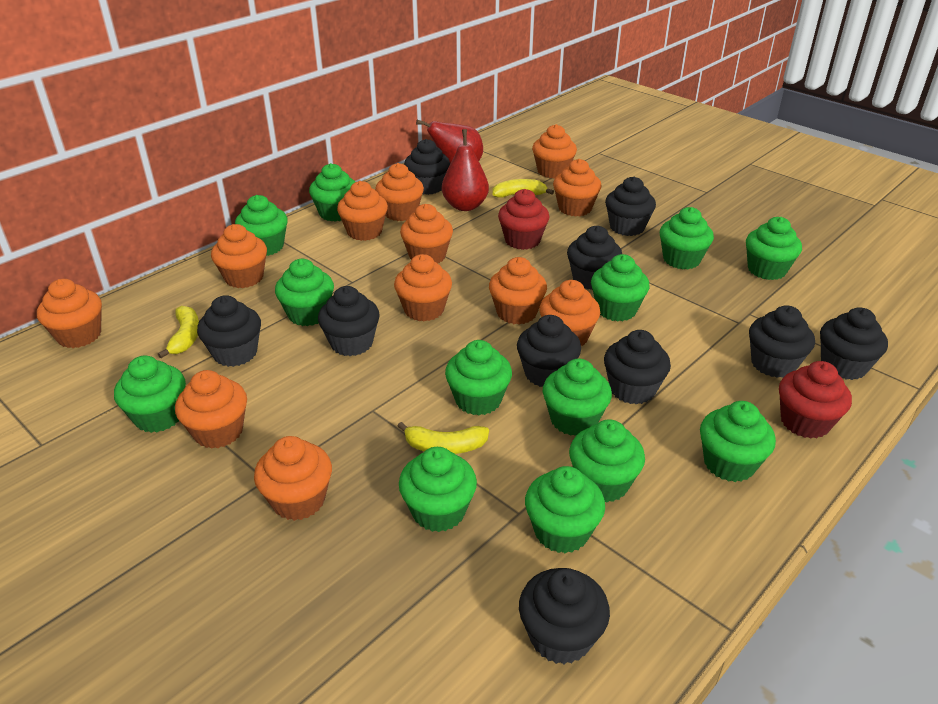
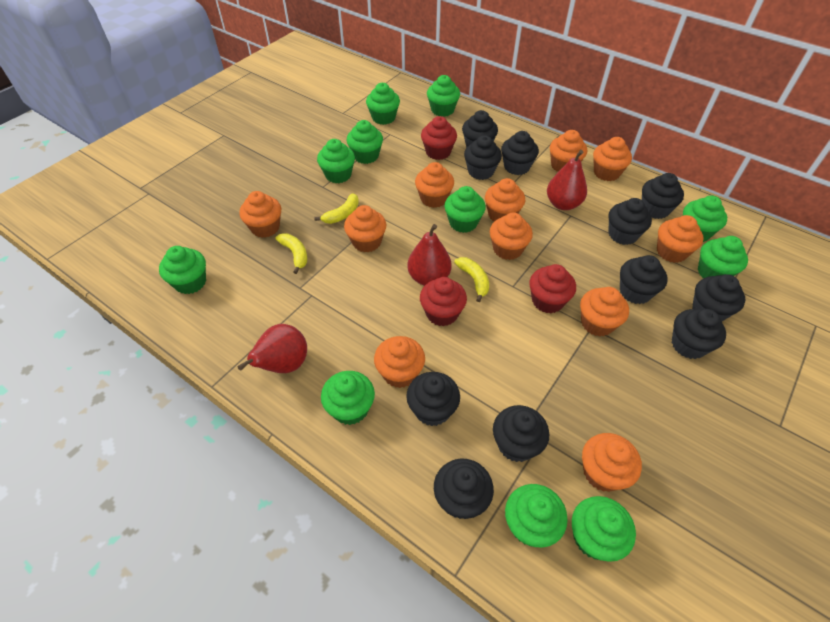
black cupcake: 10 -> 11
green cupcake: 13 -> 11
orange cupcake: 12 -> 11
red cupcake: 2 -> 3
red pear: 2 -> 3

